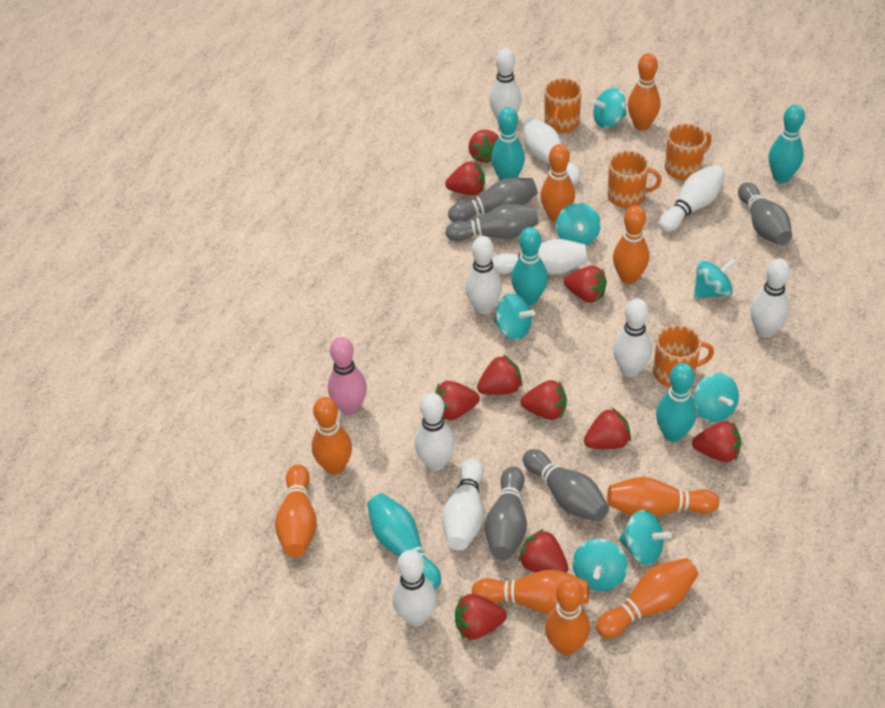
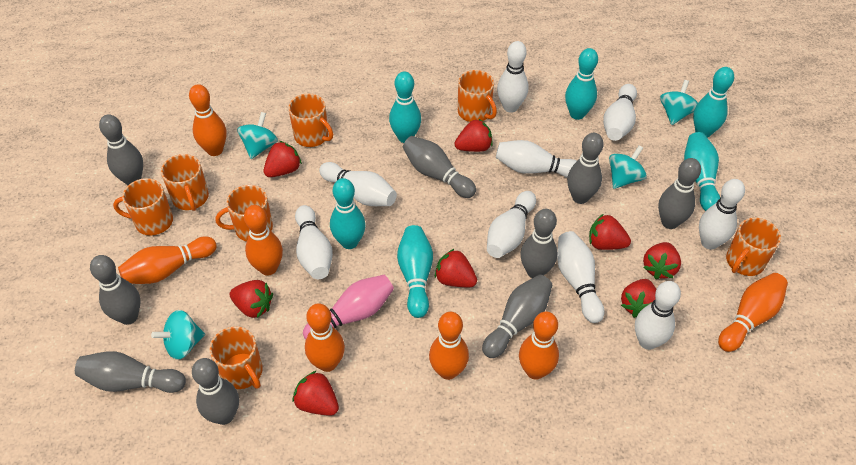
grey bowling pin: 5 -> 9
orange bowling pin: 9 -> 7
orange mug: 4 -> 7
red strawberry: 10 -> 8
turquoise bowling pin: 5 -> 6
turquoise spinning top: 7 -> 4
white bowling pin: 10 -> 9

